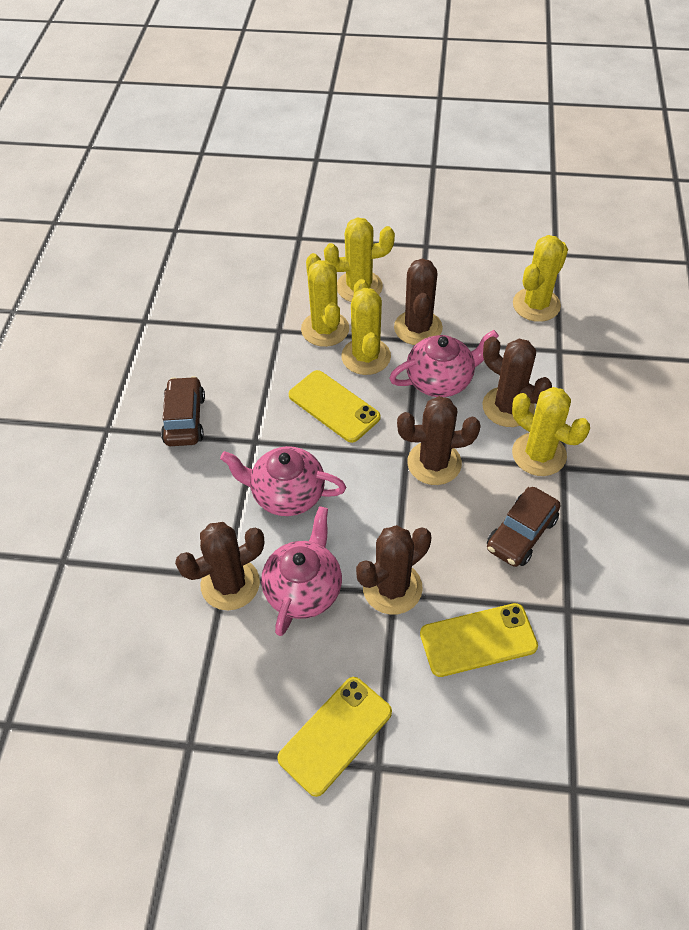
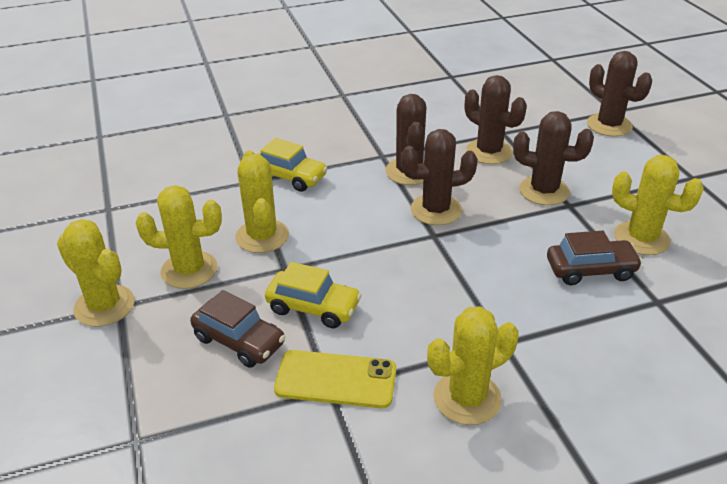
pink teapot: 3 -> 0
yellow car: 0 -> 2
yellow phone: 3 -> 1

